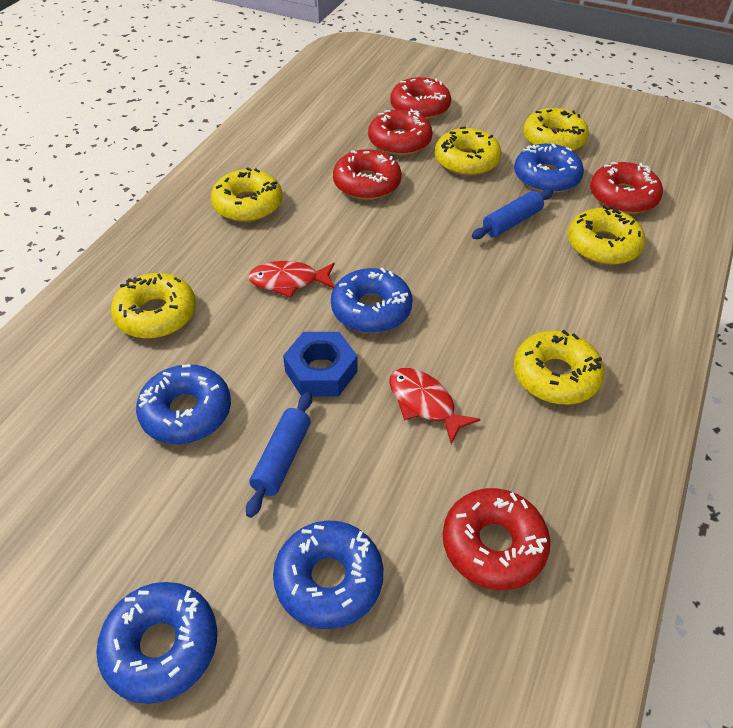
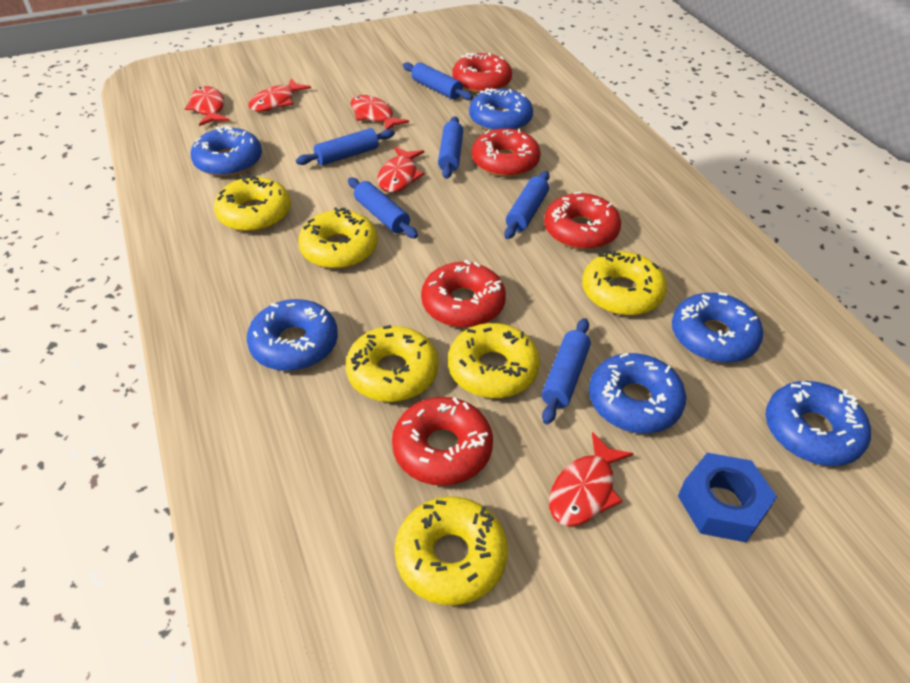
blue donut: 5 -> 6
blue rolling pin: 2 -> 6
red fish: 2 -> 5

